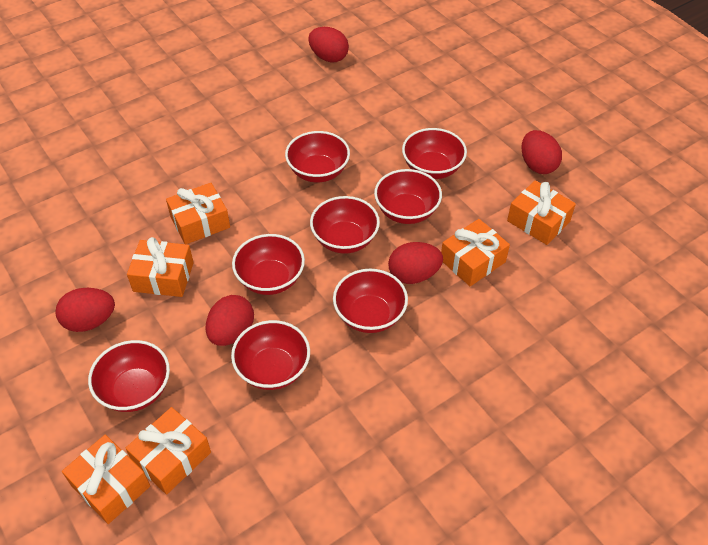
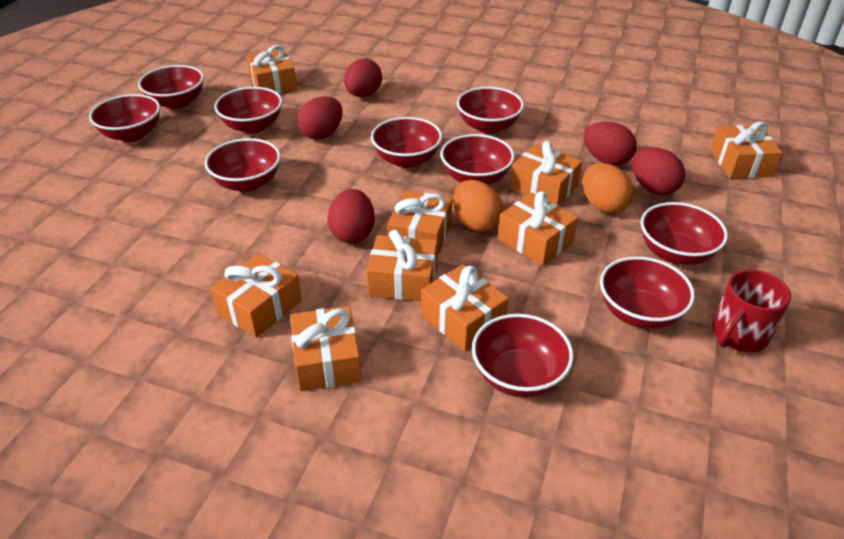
orange egg: 0 -> 2
orange gift: 6 -> 9
red bowl: 8 -> 10
red mug: 0 -> 1

